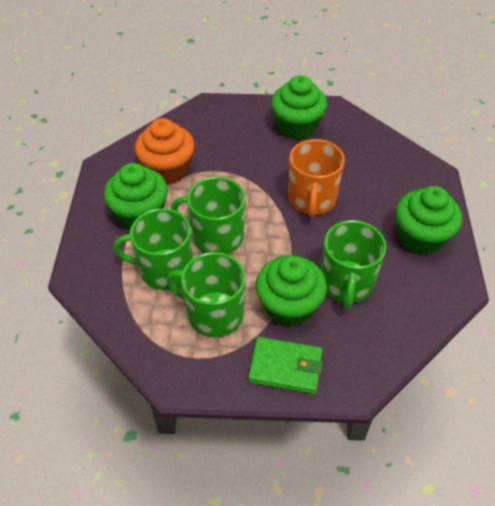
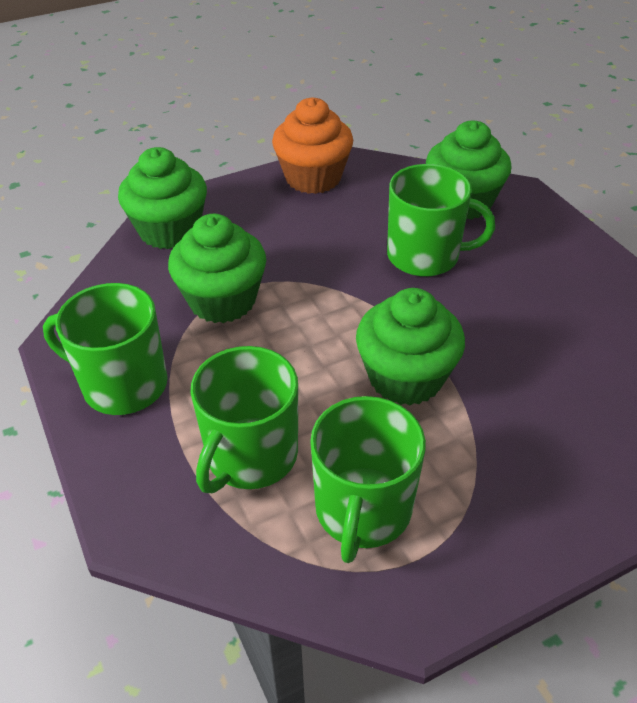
green wallet: 1 -> 0
orange mug: 1 -> 0

